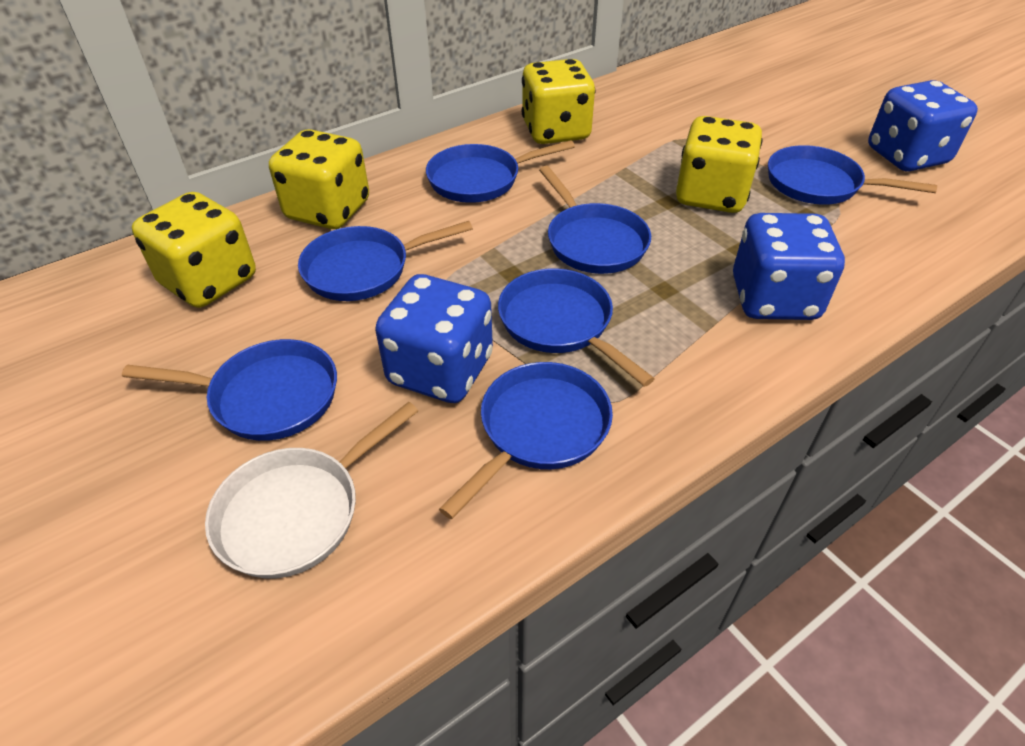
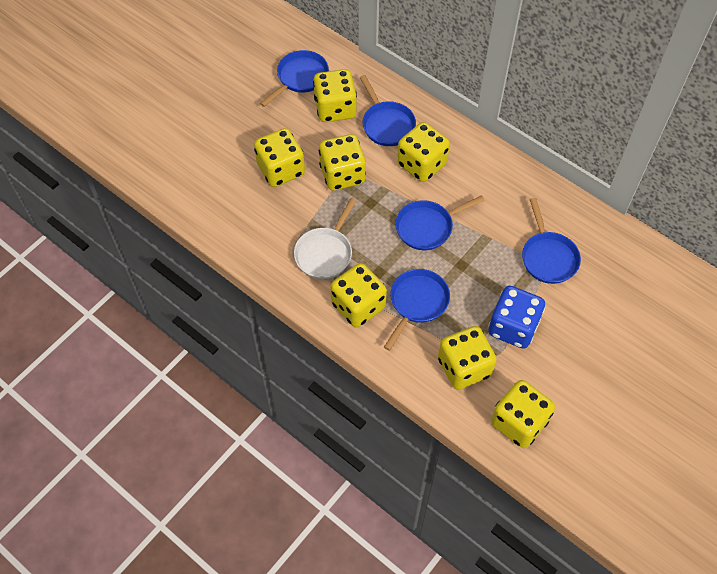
blue dice: 3 -> 1
blue pan: 7 -> 5
yellow dice: 4 -> 7

